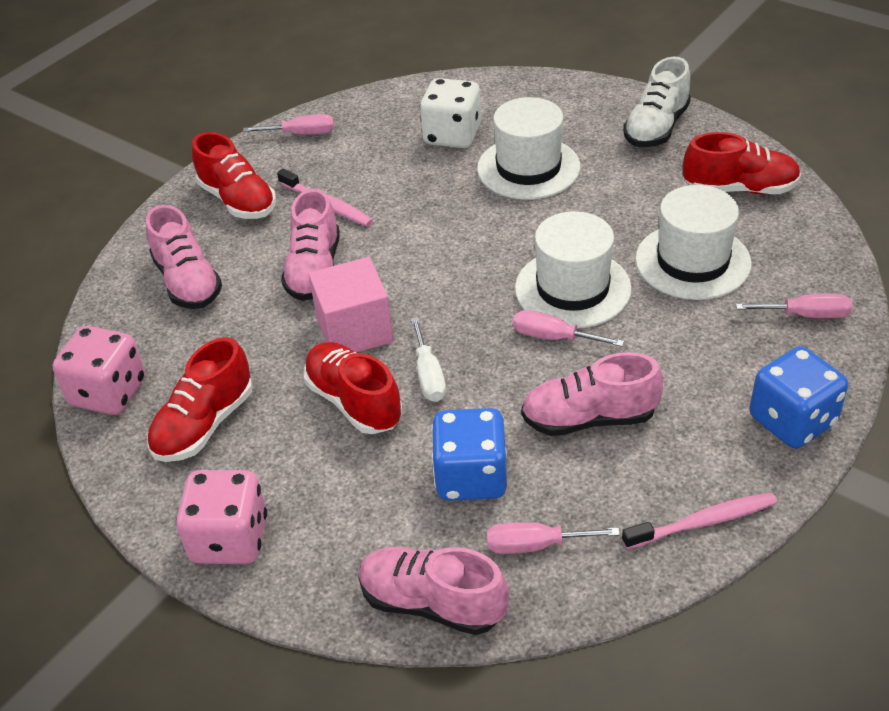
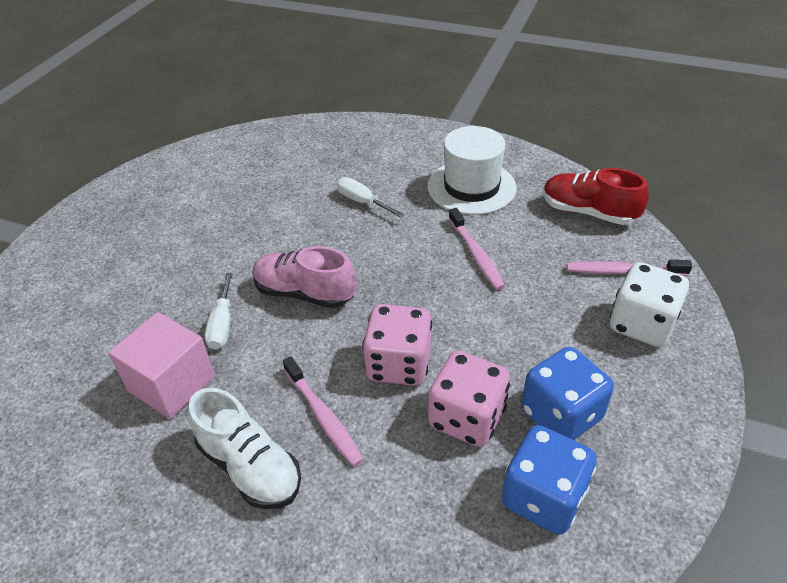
pink screwdriver: 4 -> 0
pink shoe: 4 -> 1
pink toothbrush: 2 -> 3
red shoe: 4 -> 1
white hat: 3 -> 1
white screwdriver: 1 -> 2

